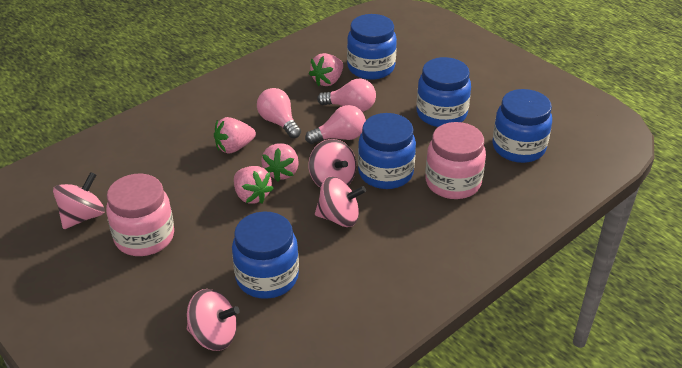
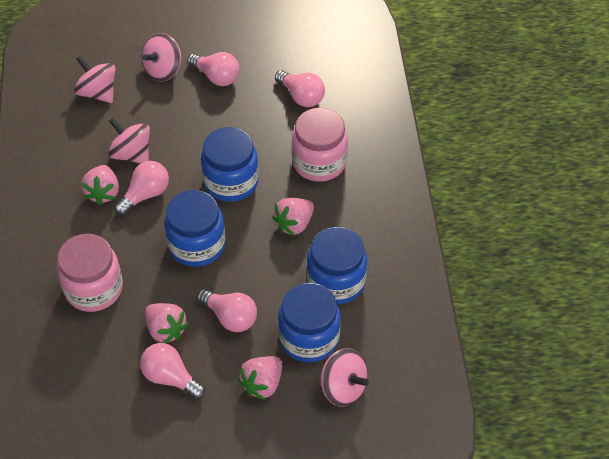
blue jar: 5 -> 4
pink light bulb: 3 -> 5

